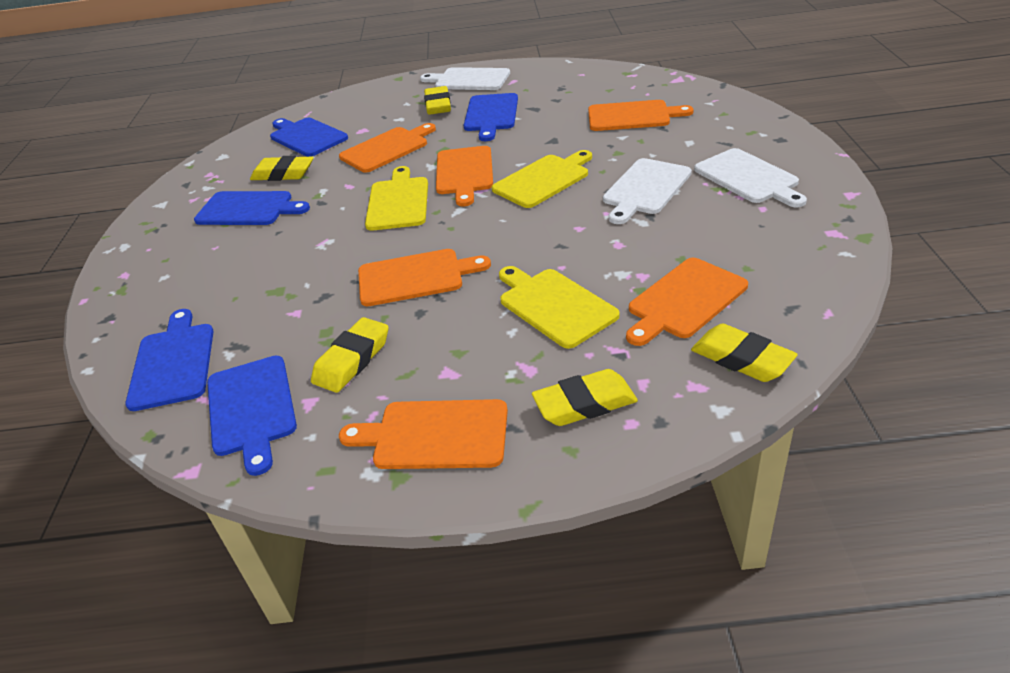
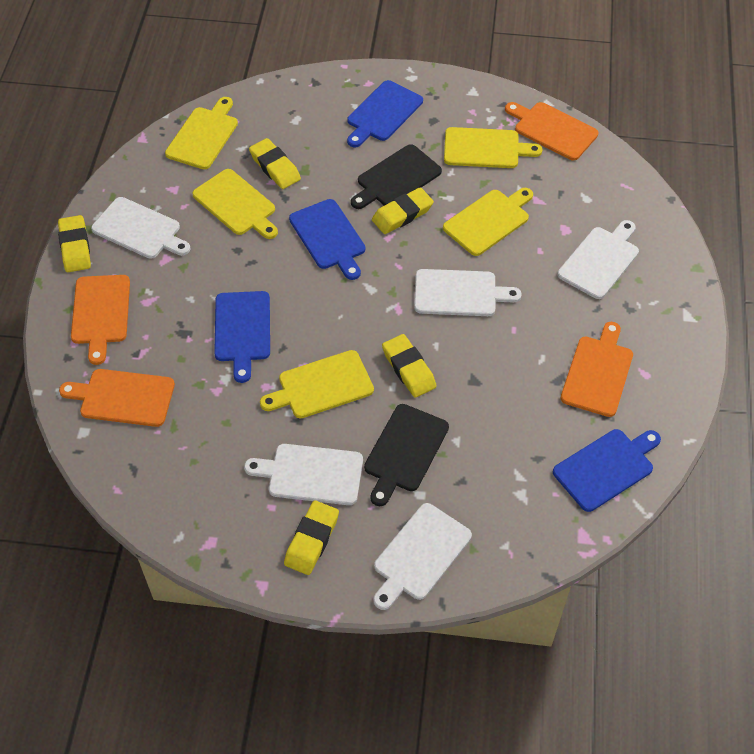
black cutting board: 0 -> 2
blue cutting board: 5 -> 4
orange cutting board: 6 -> 4
white cutting board: 3 -> 5
yellow cutting board: 3 -> 5

